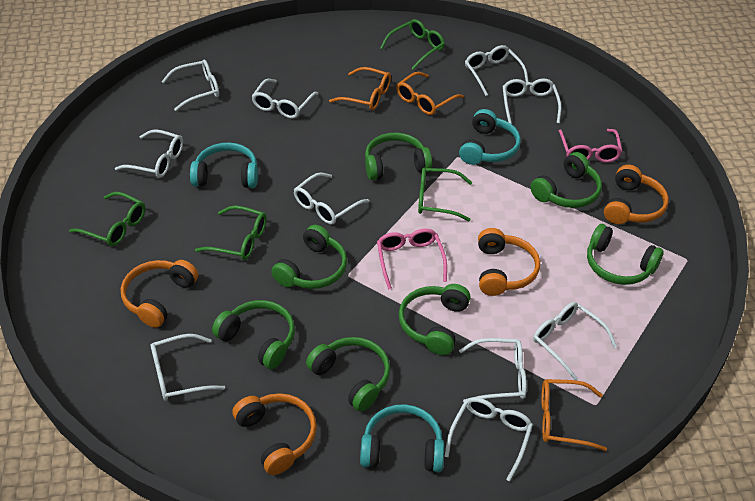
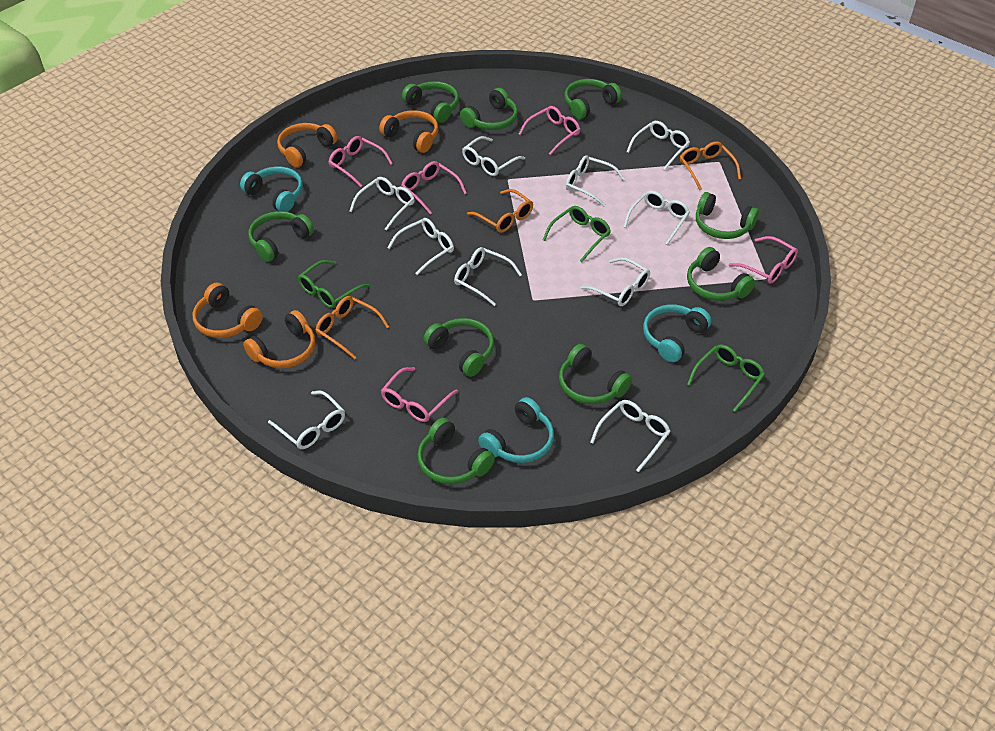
green glasses: 4 -> 3
green headphones: 7 -> 9
pink glasses: 2 -> 5

